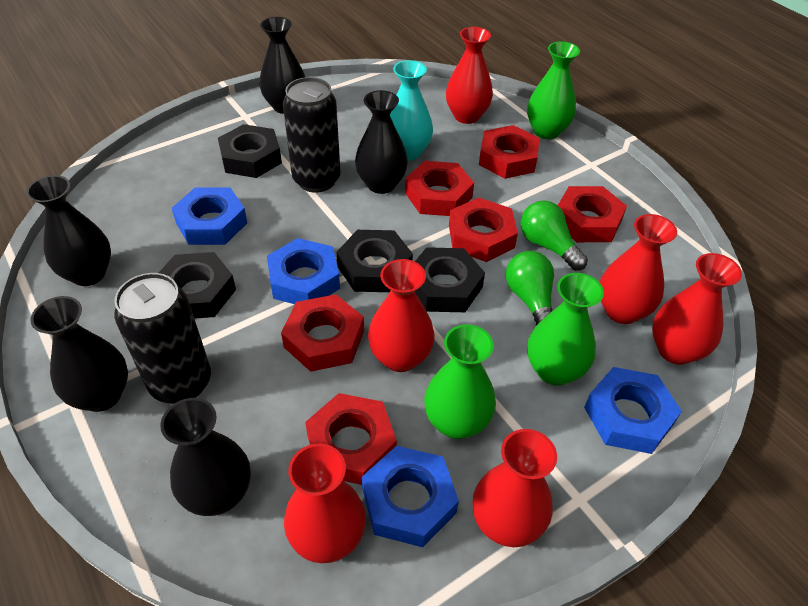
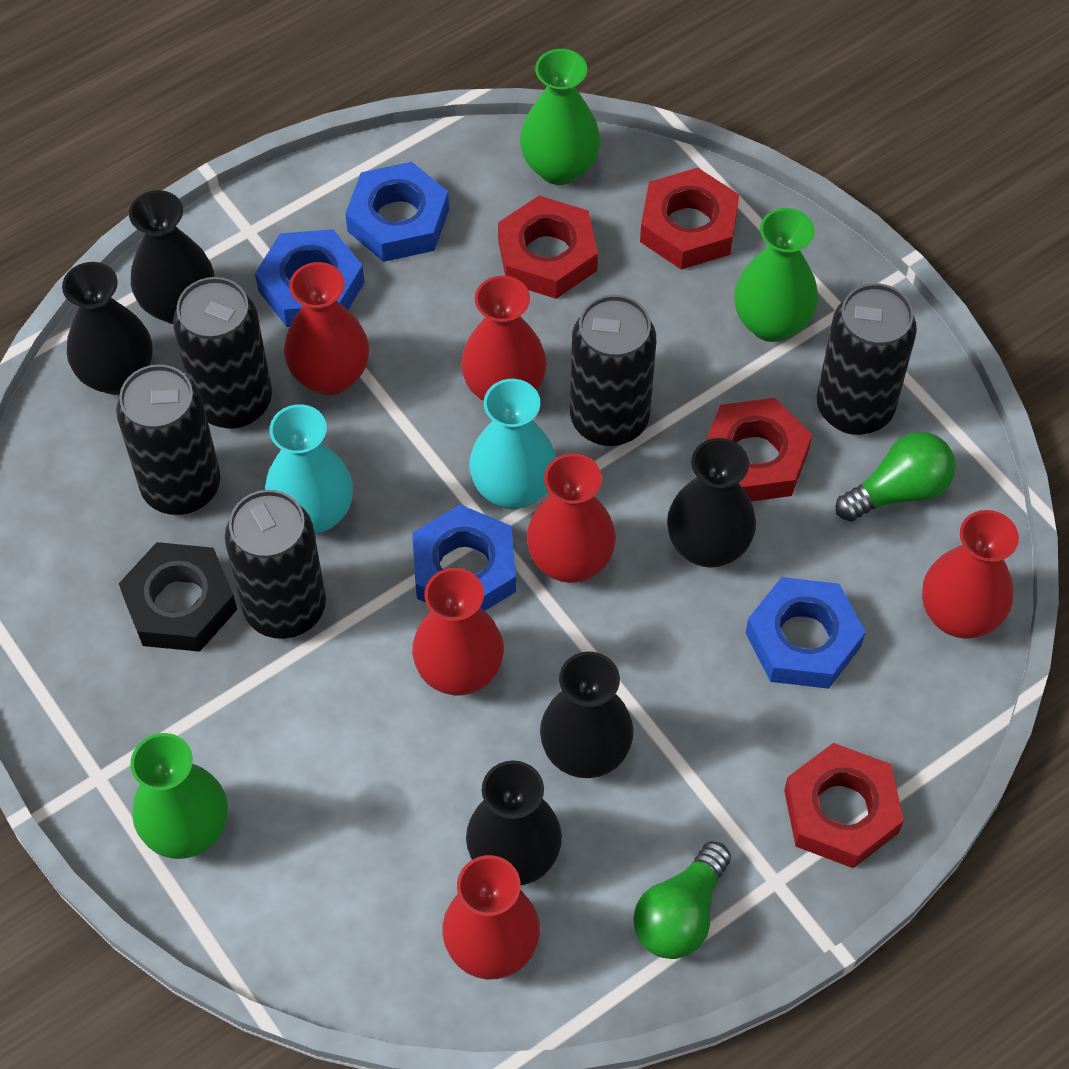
black can: 2 -> 5
black nut: 4 -> 1
red nut: 6 -> 4
turquoise vase: 1 -> 2

